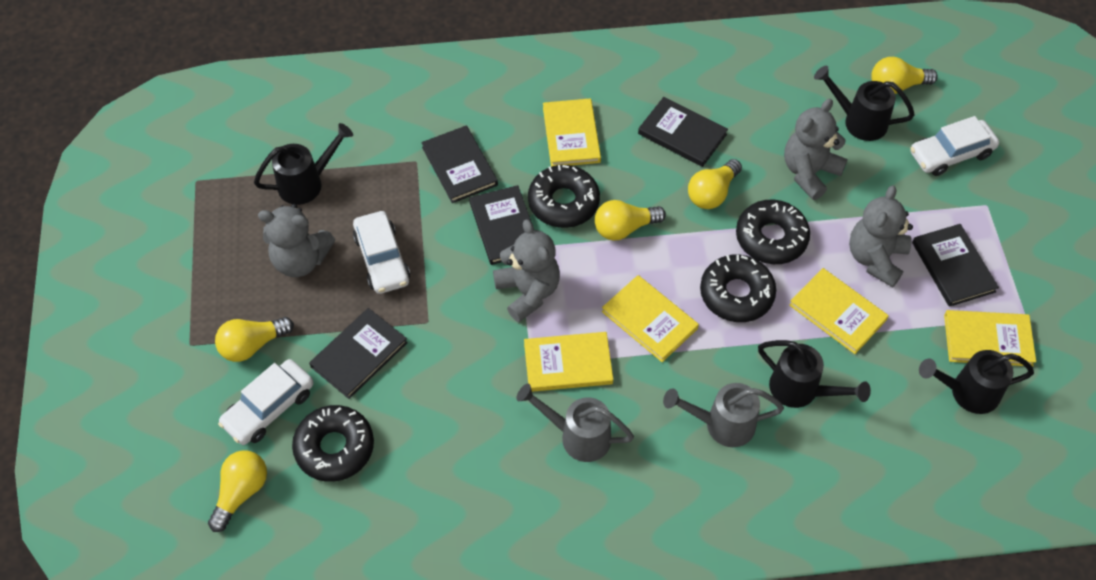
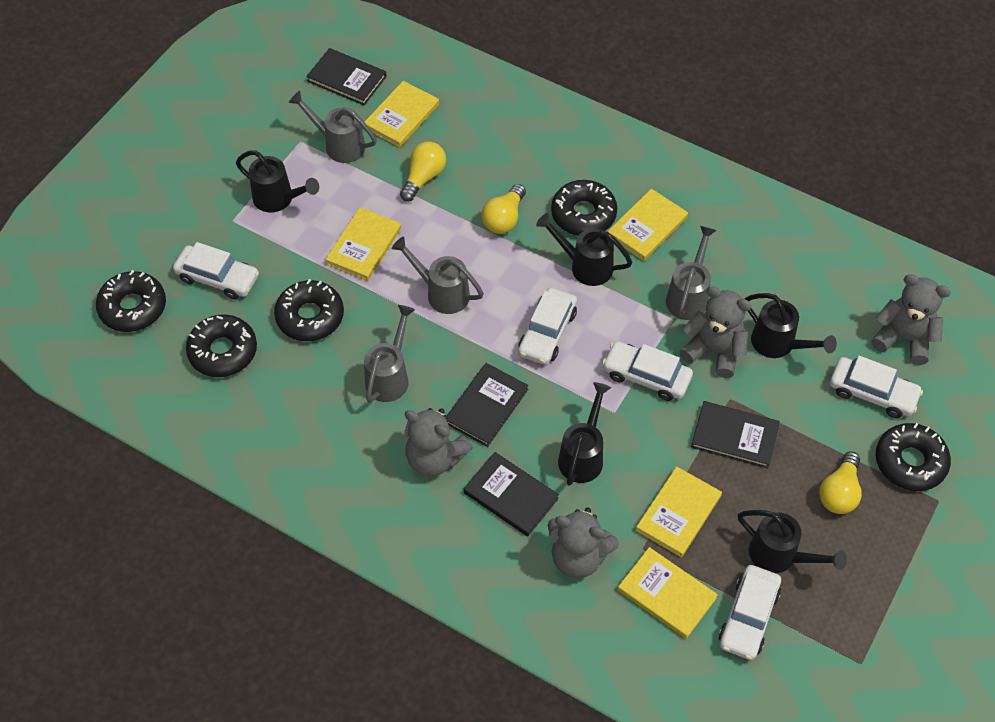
black book: 5 -> 4
black donut: 4 -> 5
black watering can: 4 -> 5
grey watering can: 2 -> 4
white car: 3 -> 5
yellow light bulb: 5 -> 3

